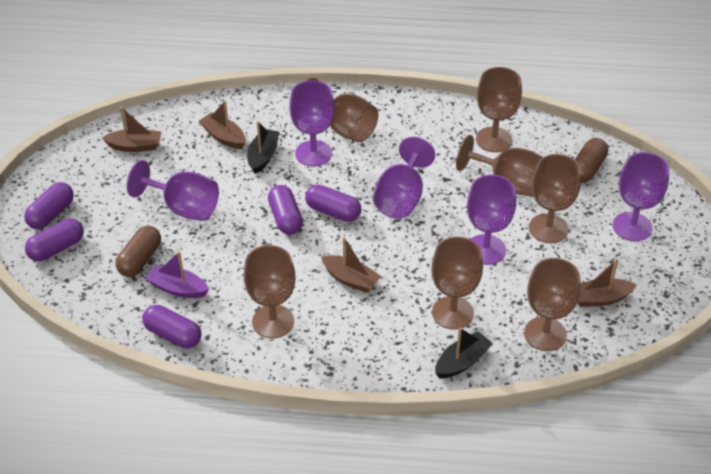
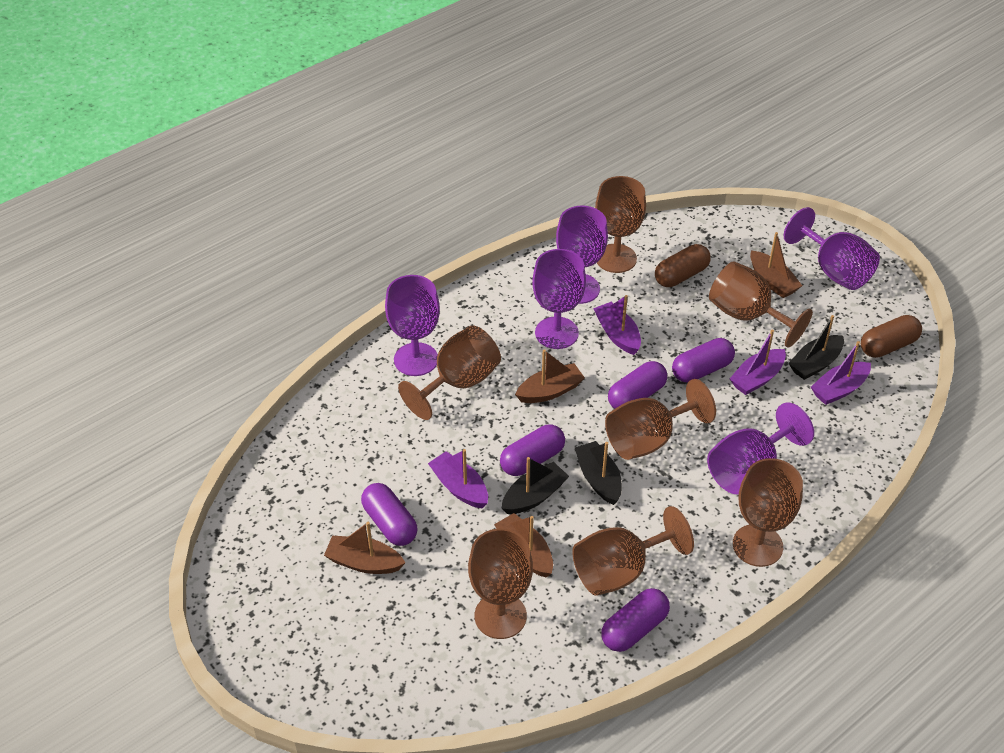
black boat: 2 -> 3
purple boat: 1 -> 4

